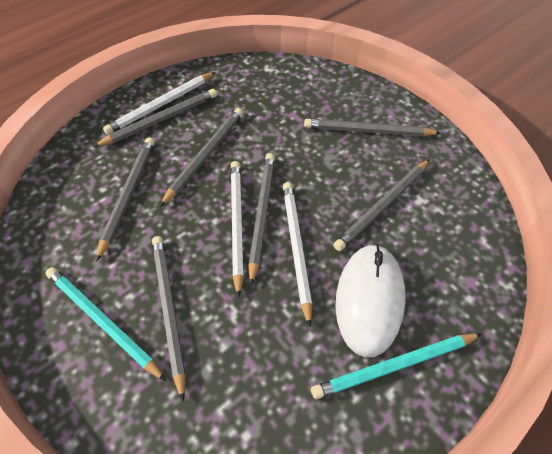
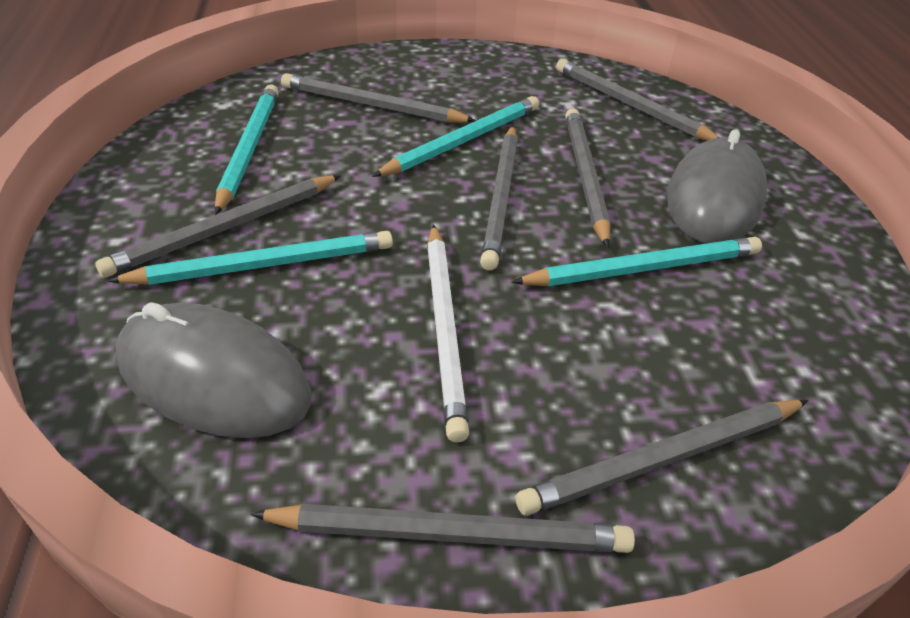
grey mouse: 0 -> 2
turquoise pencil: 2 -> 4
white mouse: 1 -> 0
white pencil: 3 -> 1

